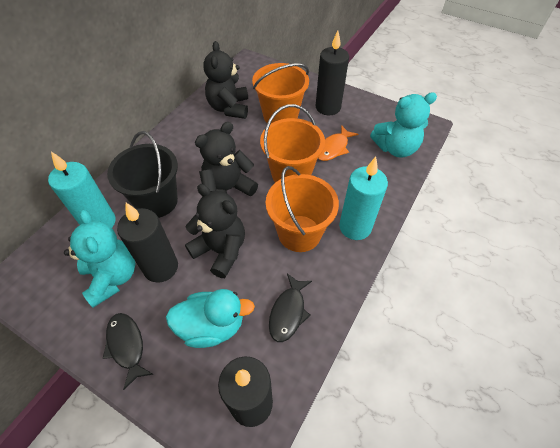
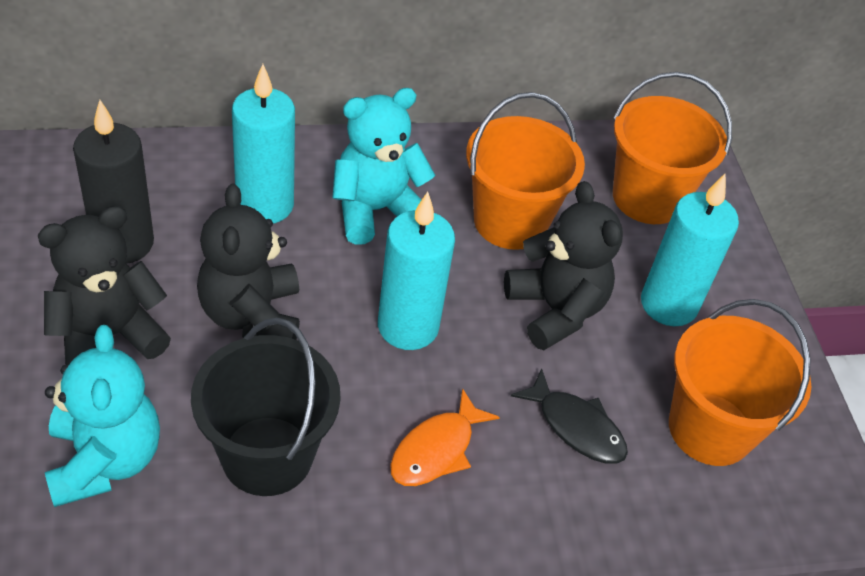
black candle: 3 -> 1
black fish: 2 -> 1
turquoise candle: 2 -> 3
turquoise duck: 1 -> 0

